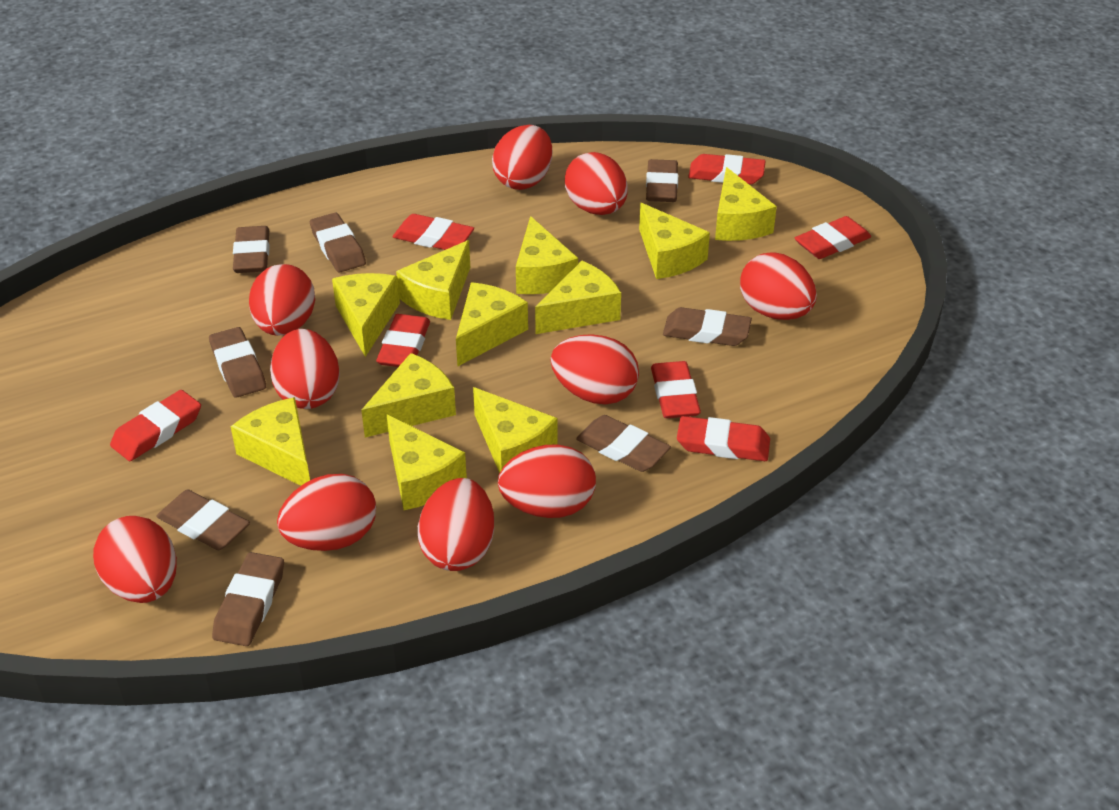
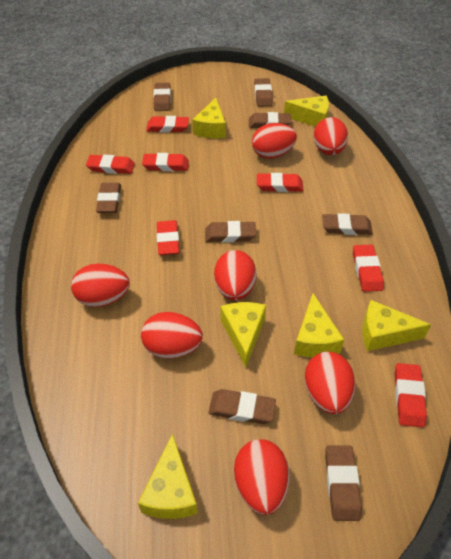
red egg: 10 -> 7
yellow cheese: 11 -> 6

